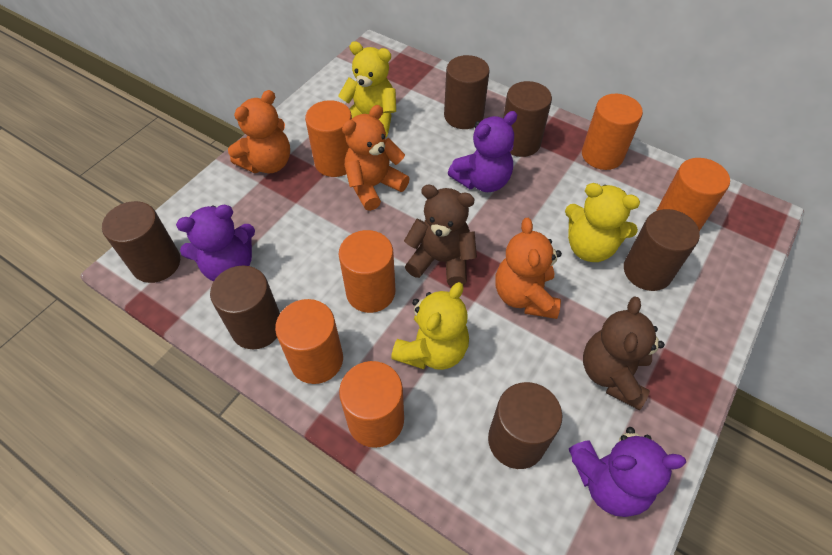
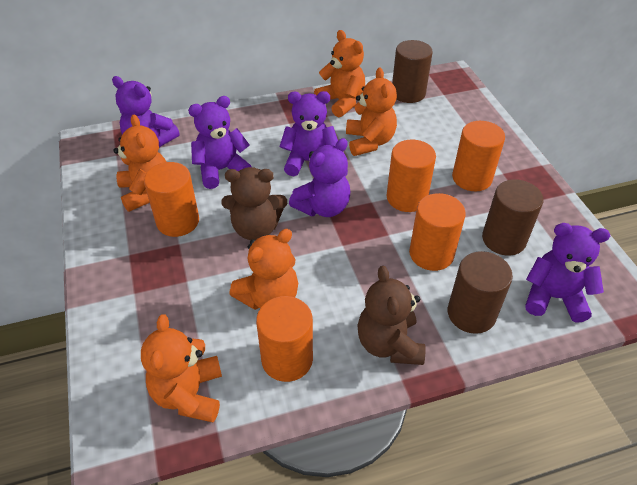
brown cylinder: 6 -> 3
orange cylinder: 6 -> 5
orange teddy bear: 3 -> 5
purple teddy bear: 3 -> 5
yellow teddy bear: 3 -> 0

